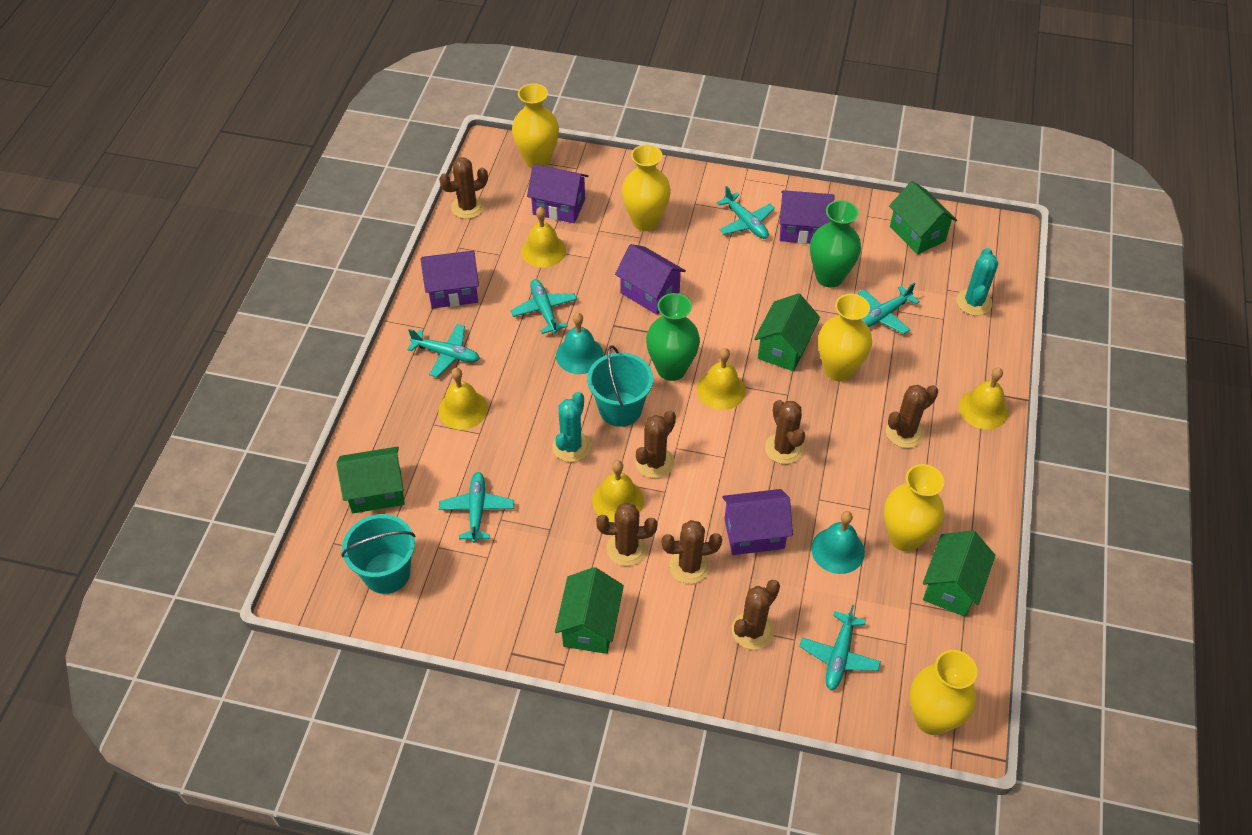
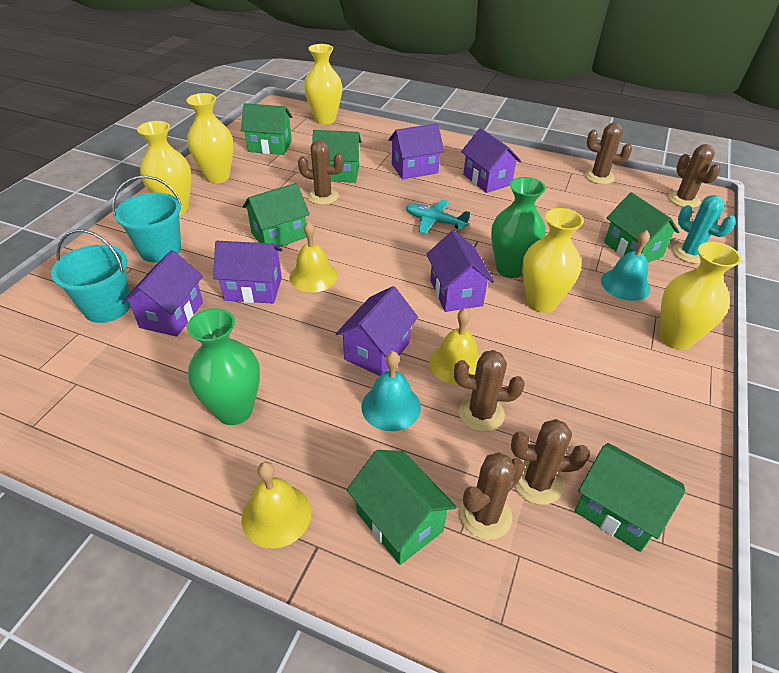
brown cactus: 7 -> 6
green house: 5 -> 6
purple house: 5 -> 6
turquoise cactus: 2 -> 1
turquoise plane: 6 -> 1
yellow bell: 5 -> 3

